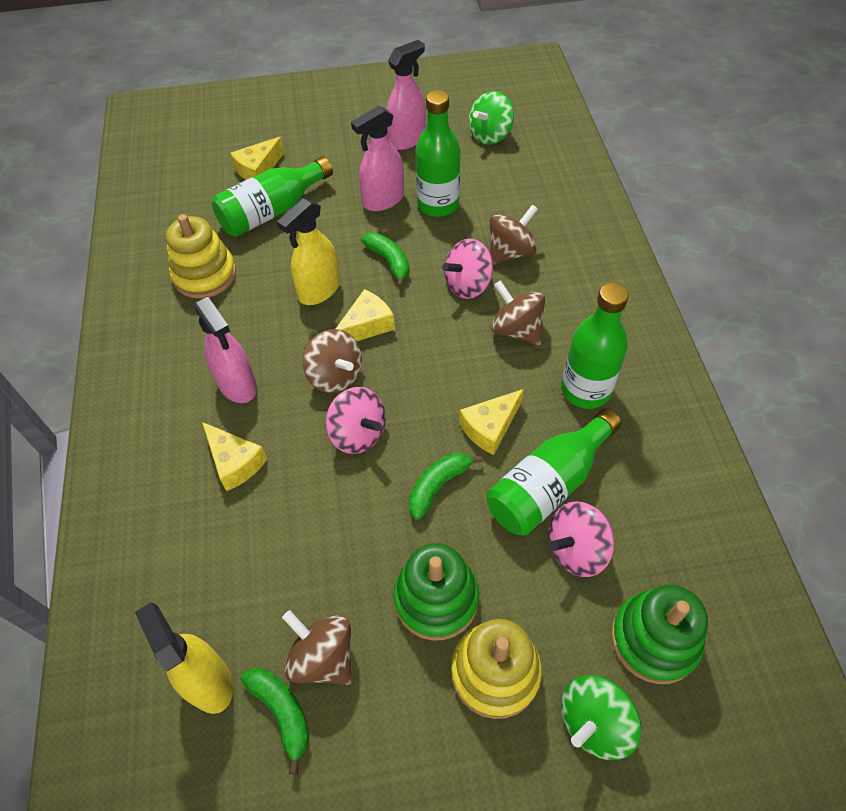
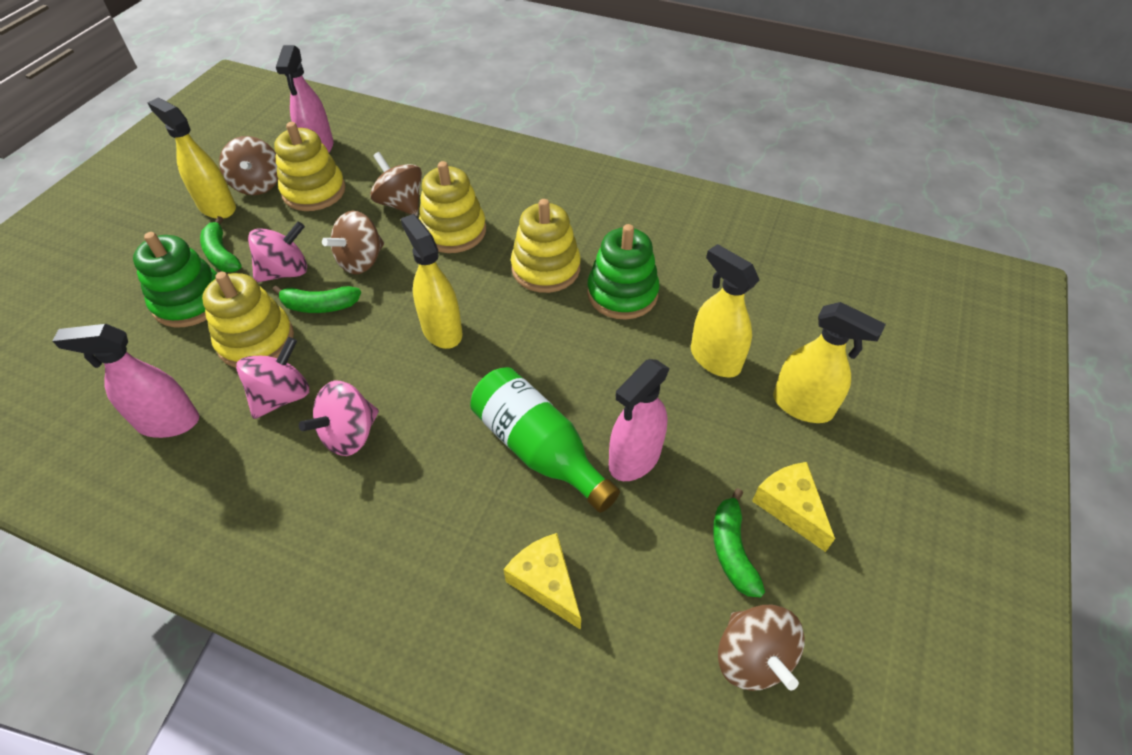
green bottle: 4 -> 1
green spinning top: 2 -> 0
yellow cheese: 4 -> 2
yellow spray bottle: 2 -> 4
yellow stacking toy: 2 -> 4

